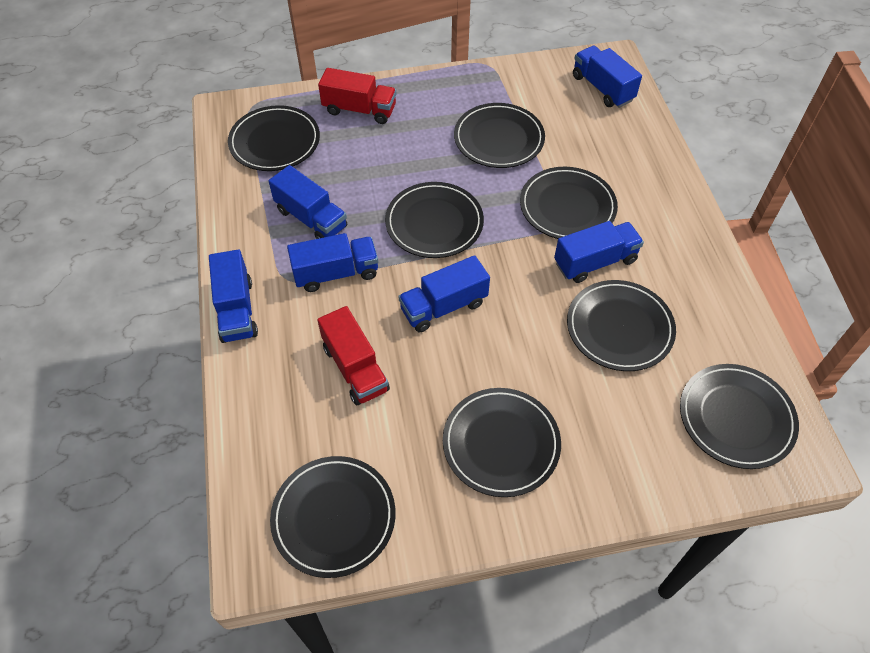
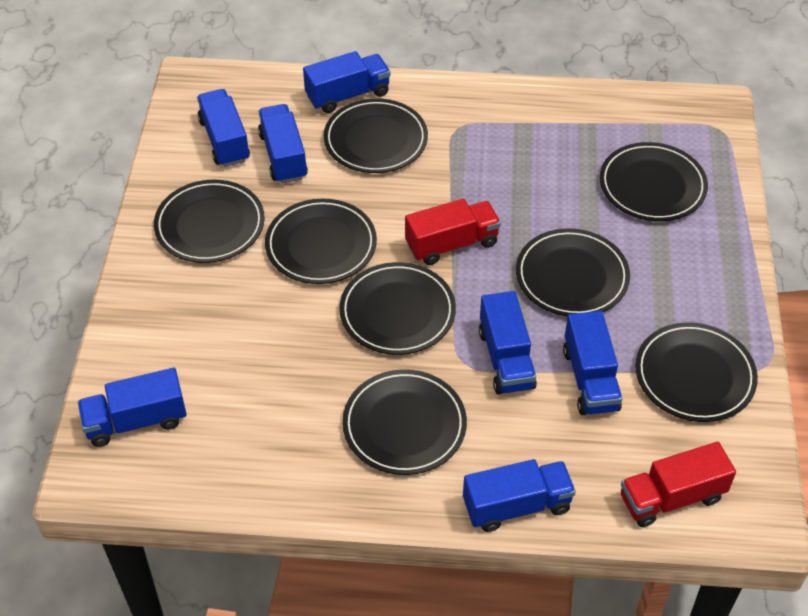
blue truck: 6 -> 7

